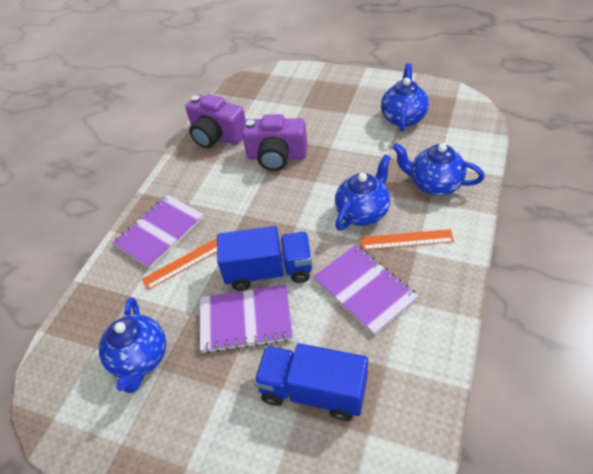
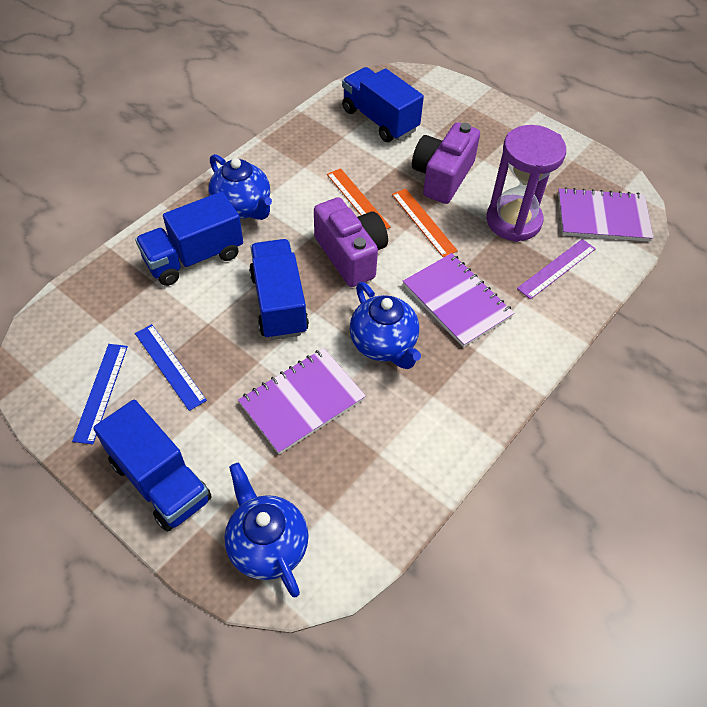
blue ruler: 0 -> 2
blue teapot: 4 -> 3
blue truck: 2 -> 4
purple hourglass: 0 -> 1
purple ruler: 0 -> 1

